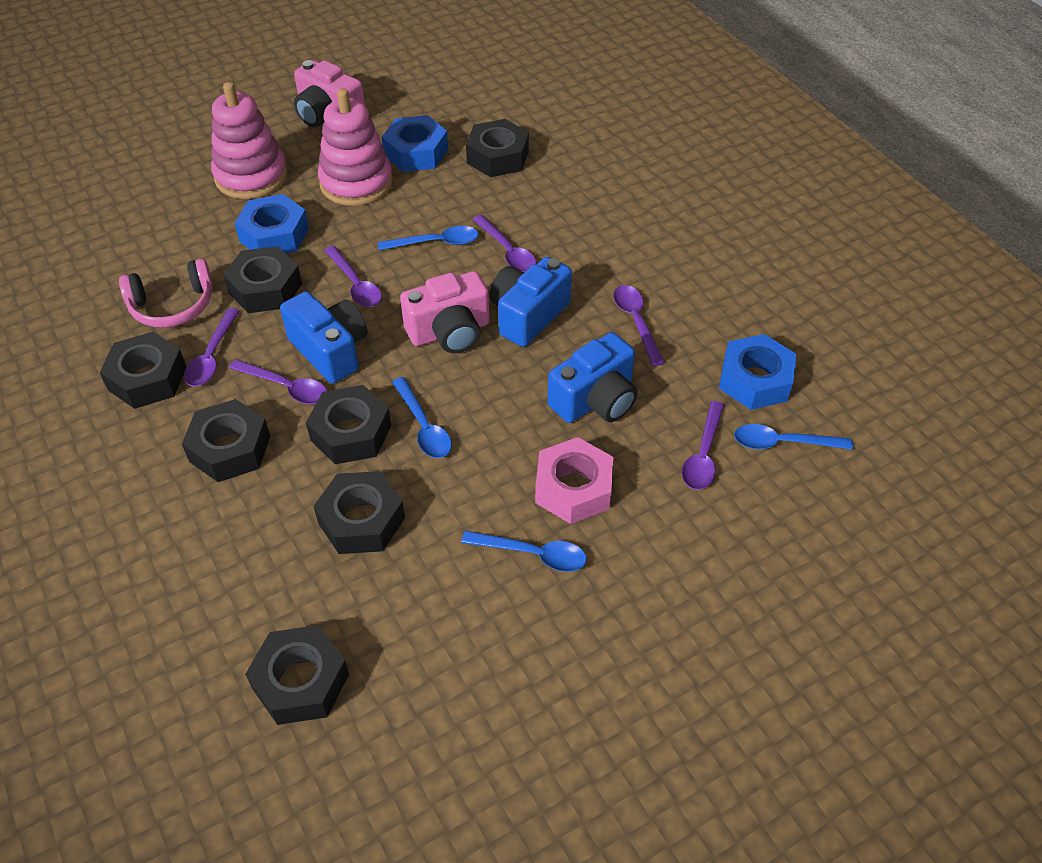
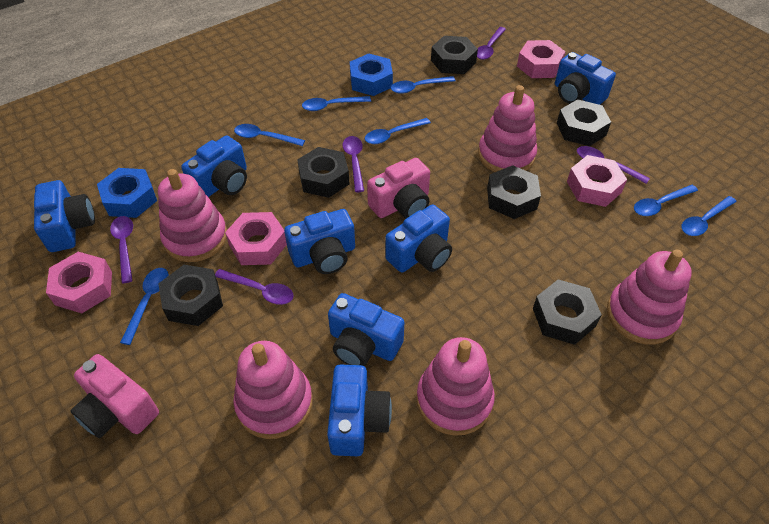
black nut: 7 -> 6
blue camera: 3 -> 7
blue nut: 3 -> 2
blue spoon: 4 -> 7
pink headphones: 1 -> 0
pink nut: 1 -> 4
pink stacking toy: 2 -> 5
purple spoon: 6 -> 5

